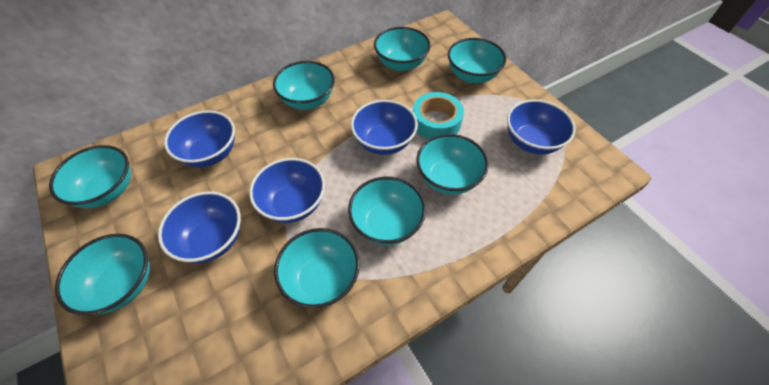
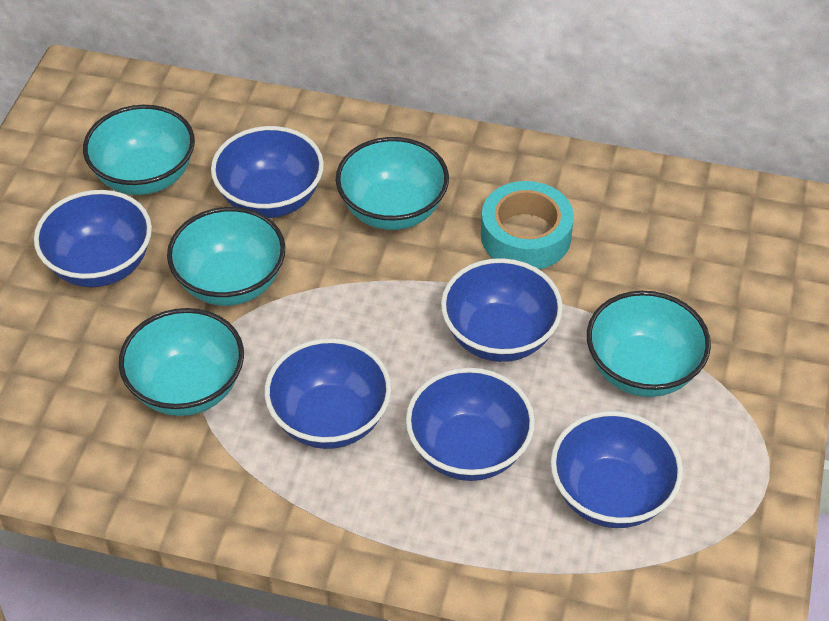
blue bowl: 5 -> 6
turquoise bowl: 8 -> 5

